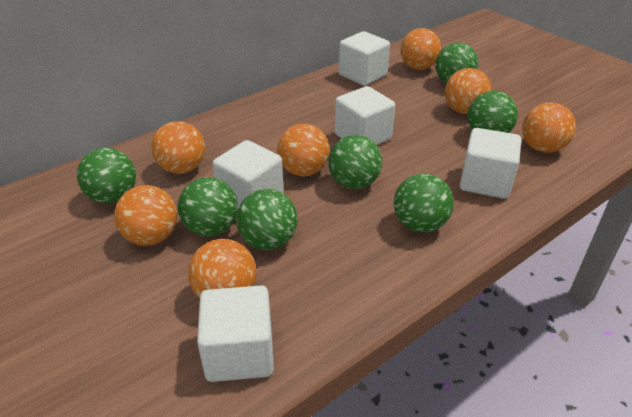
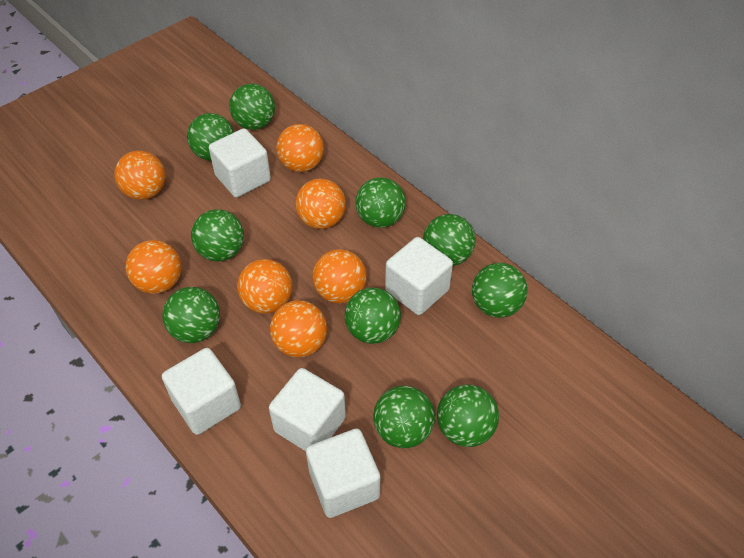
green ball: 7 -> 10

